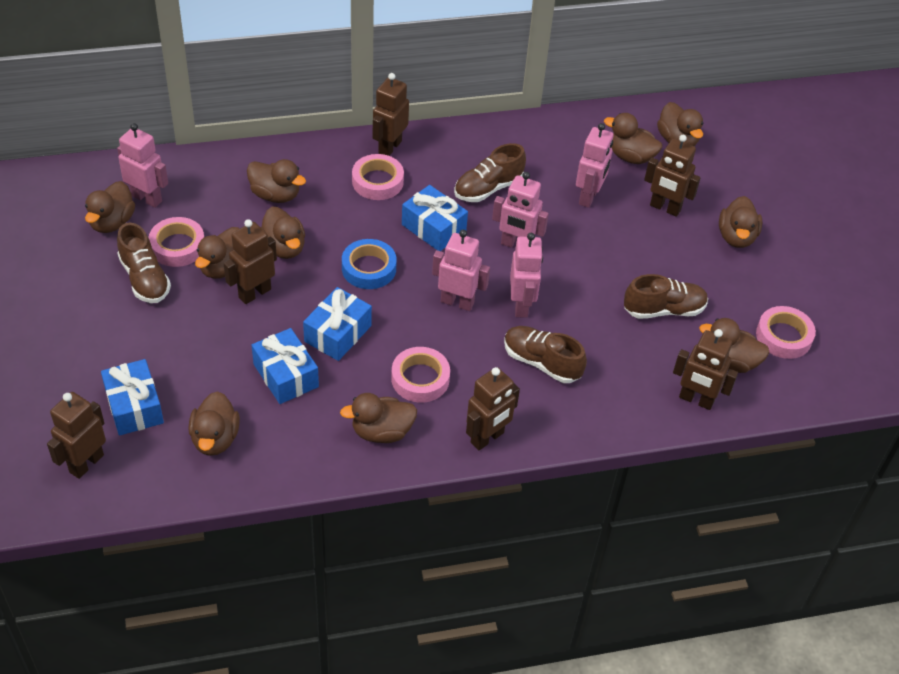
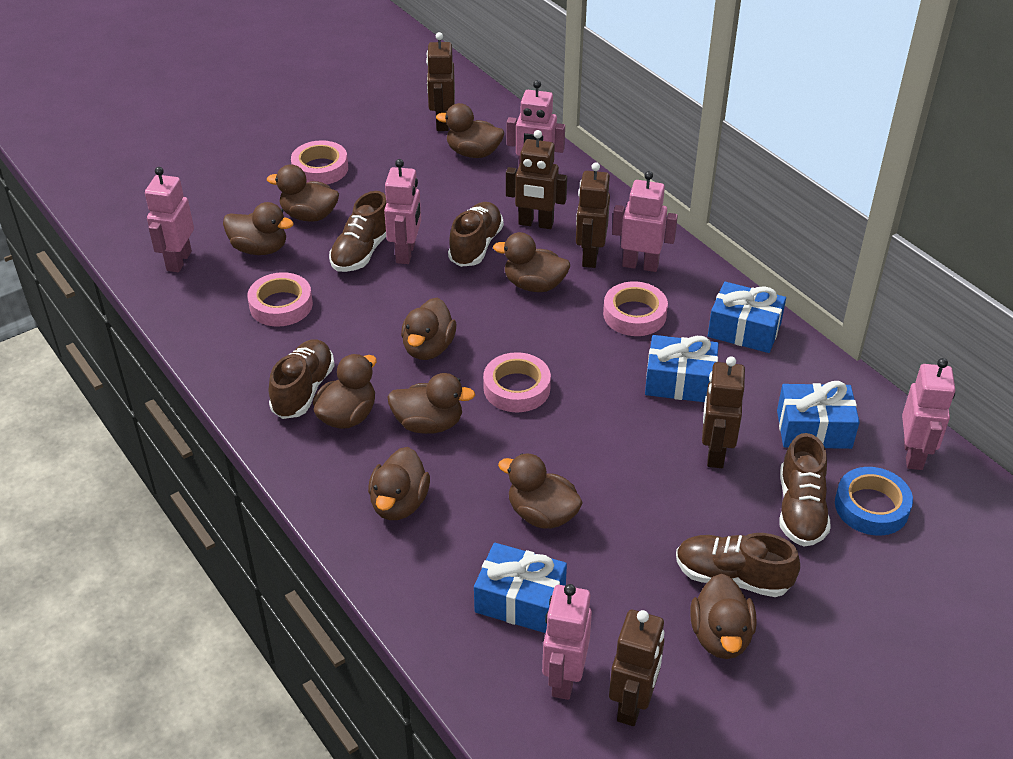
brown robot: 6 -> 5
brown shoe: 4 -> 5
pink robot: 5 -> 6

